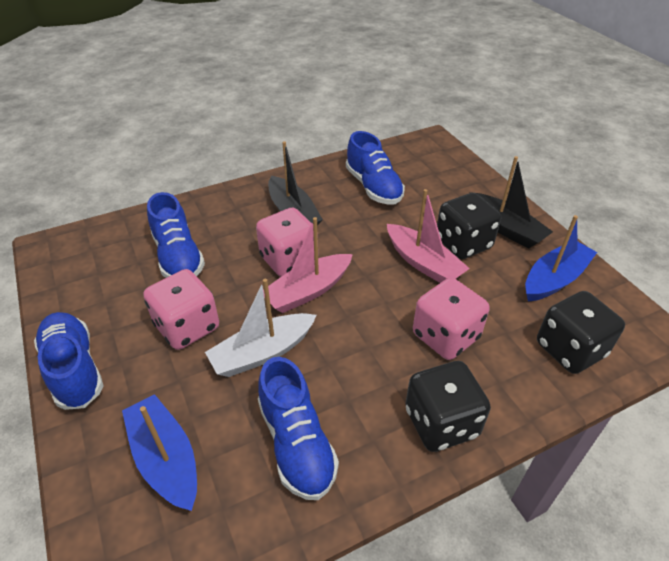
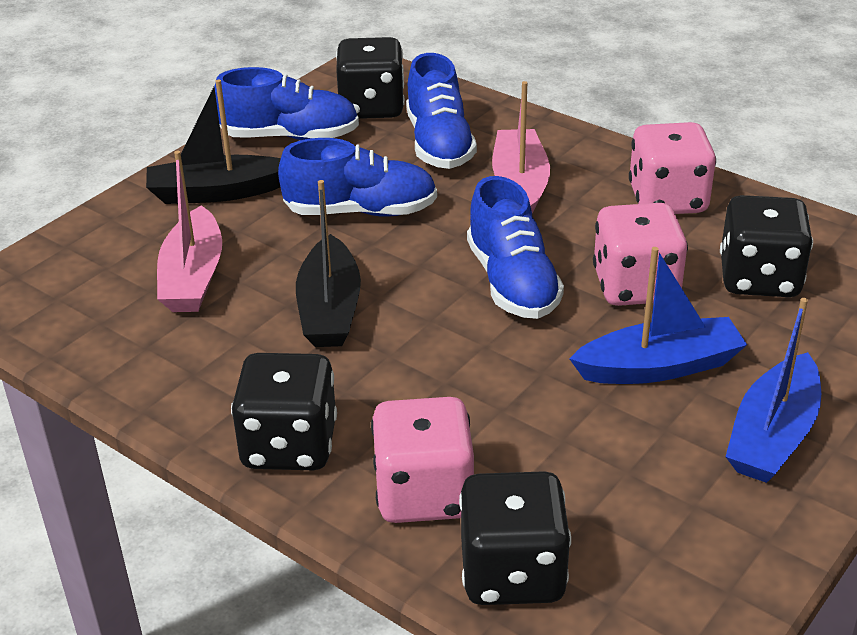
black dice: 3 -> 4
white boat: 1 -> 0

